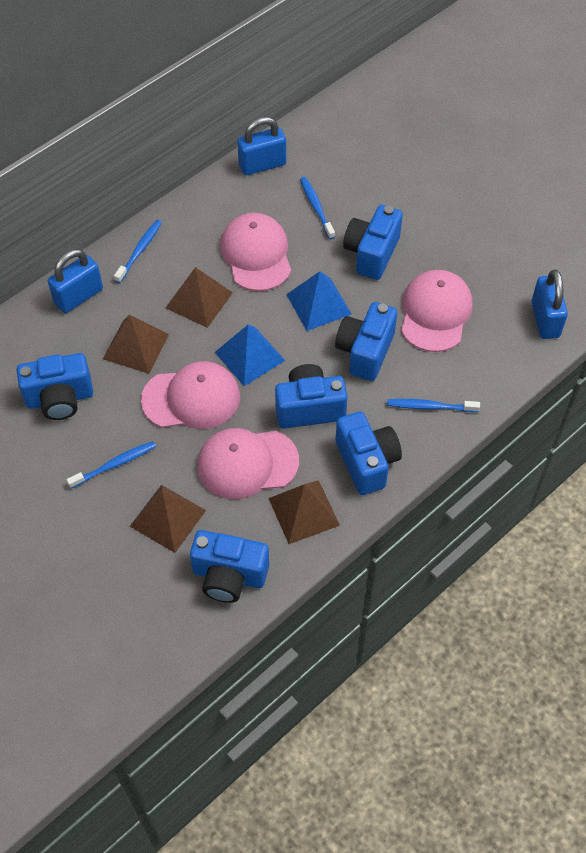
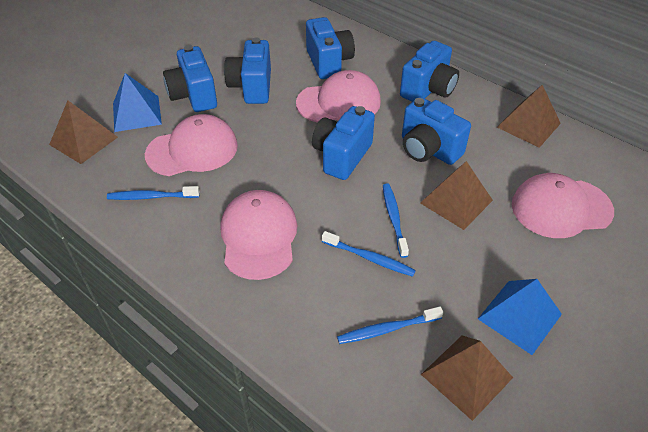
blue padlock: 3 -> 0

